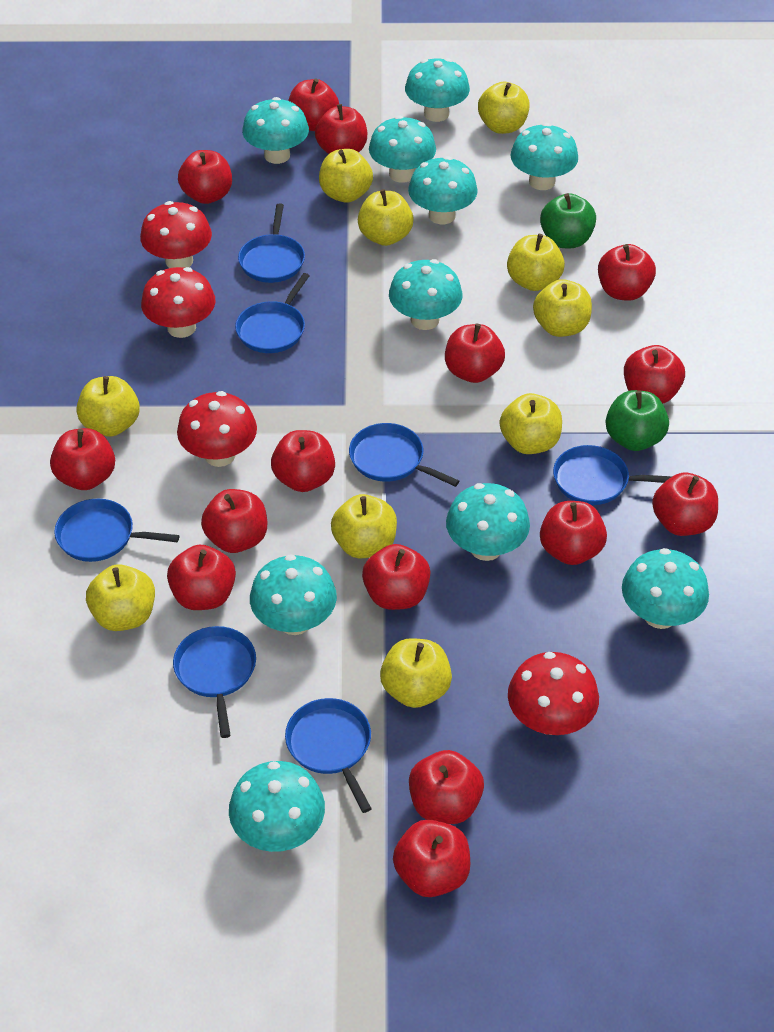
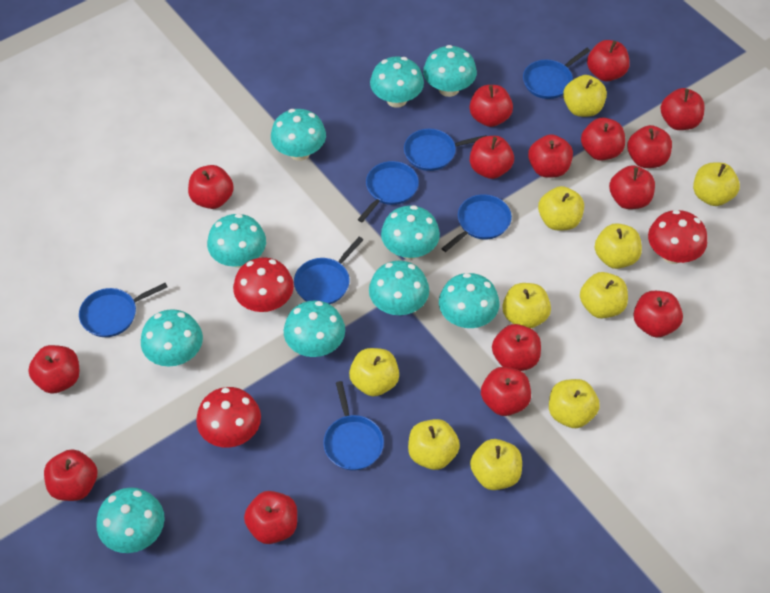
green apple: 2 -> 0
red mushroom: 4 -> 3

